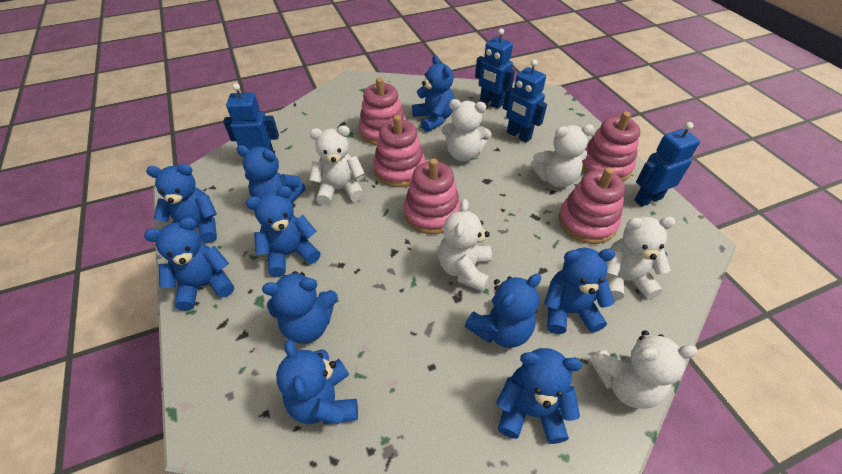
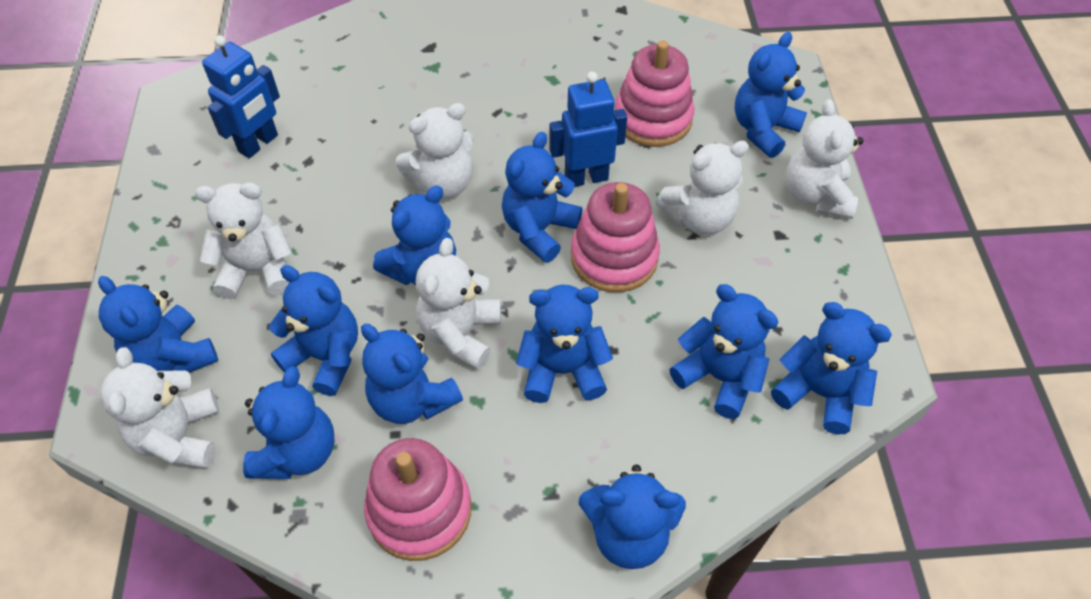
blue robot: 4 -> 2
blue teddy bear: 10 -> 11
pink stacking toy: 5 -> 3

